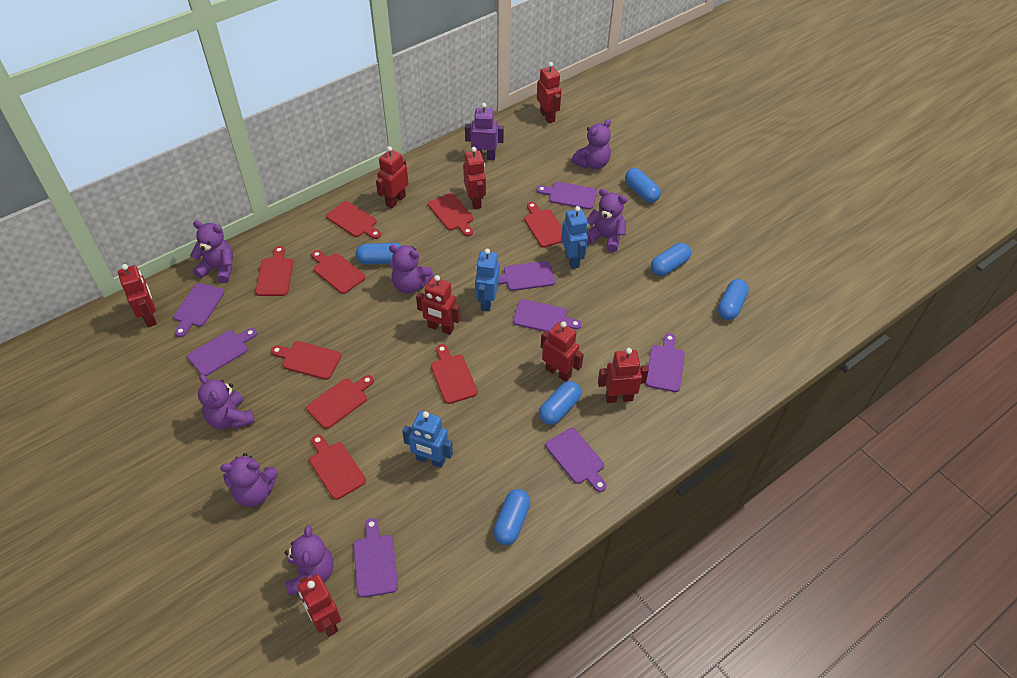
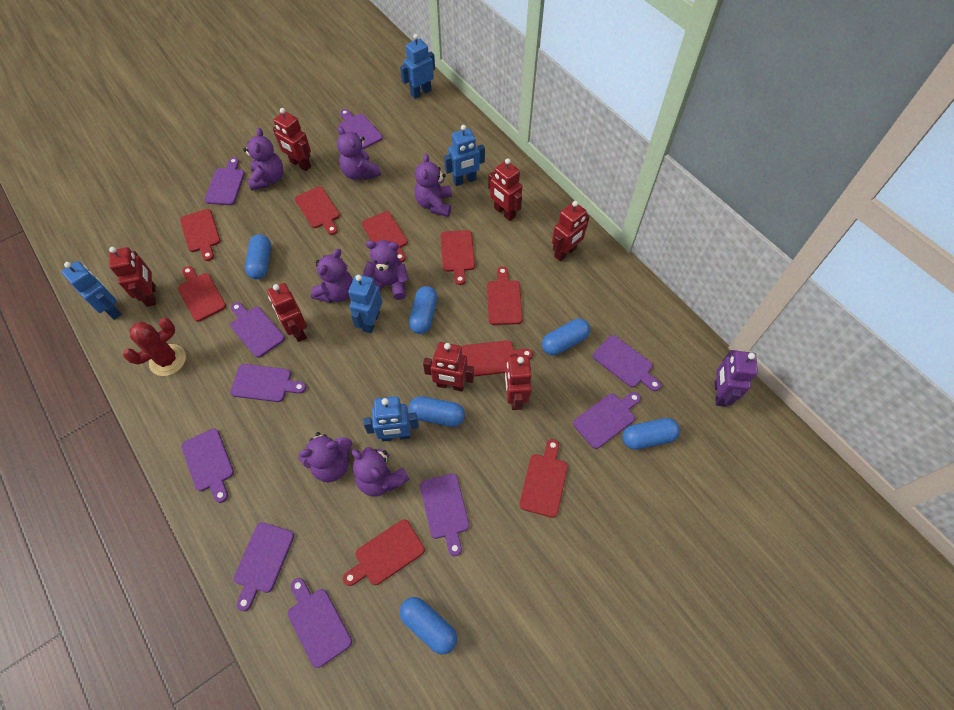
blue robot: 3 -> 5
purple cutting board: 8 -> 10
red cactus: 0 -> 1
red robot: 8 -> 7

